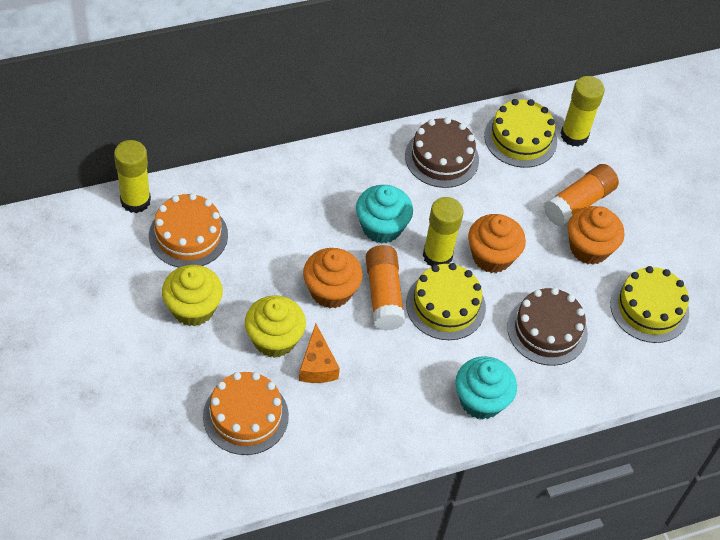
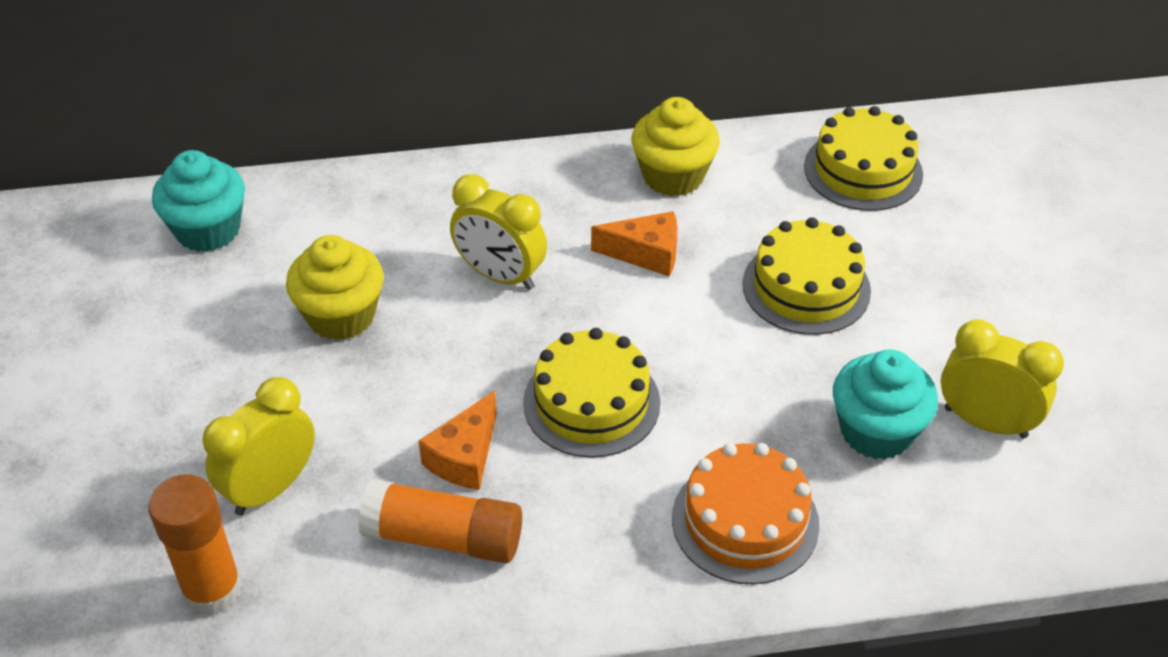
brown cake: 2 -> 0
orange cake: 2 -> 1
orange cheese: 1 -> 2
orange cupcake: 3 -> 0
yellow clock: 0 -> 3
yellow glue stick: 3 -> 0

